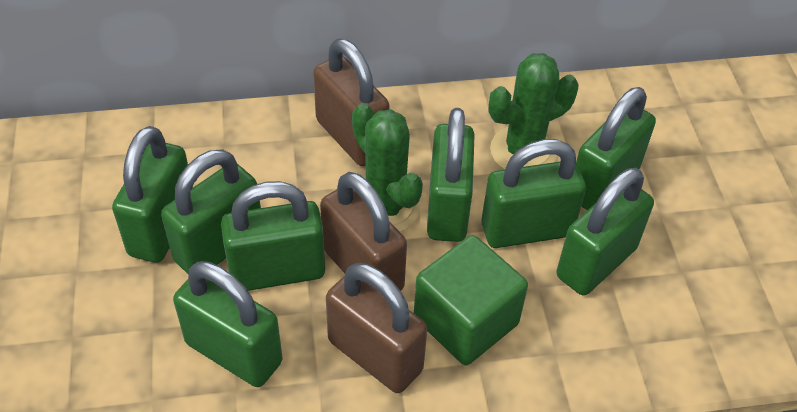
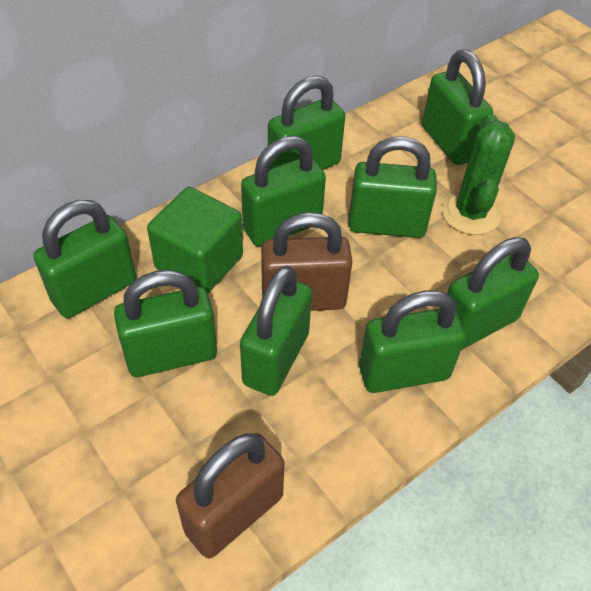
brown padlock: 3 -> 2
green cactus: 2 -> 1
green padlock: 8 -> 9

